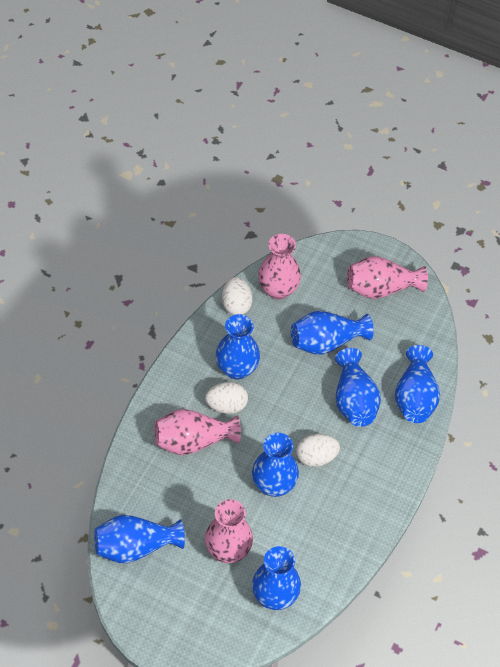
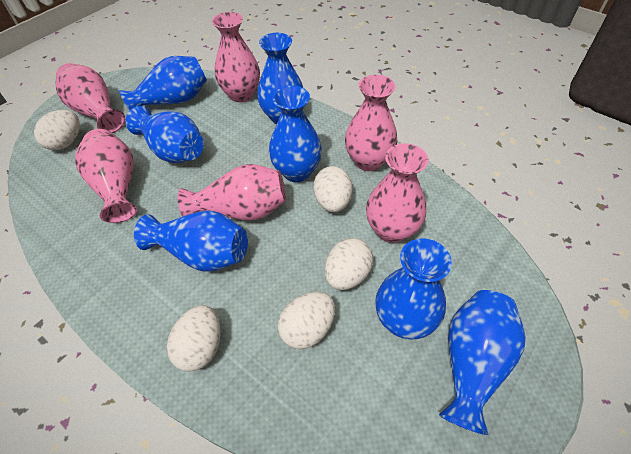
pink vase: 4 -> 6
white egg: 3 -> 5

